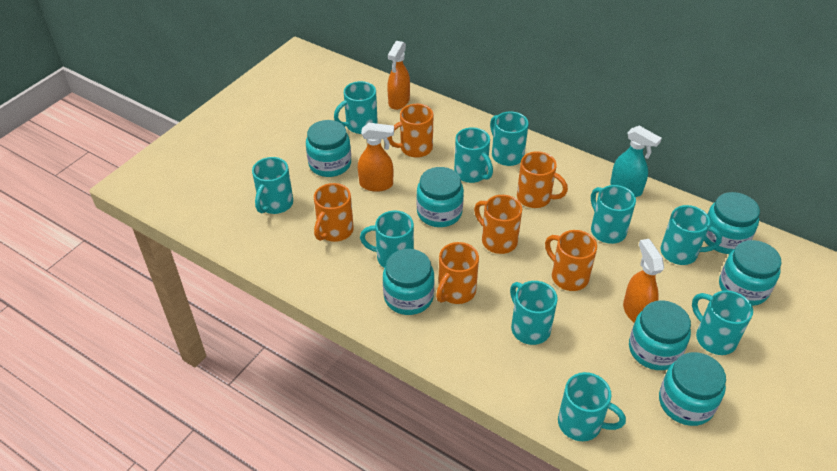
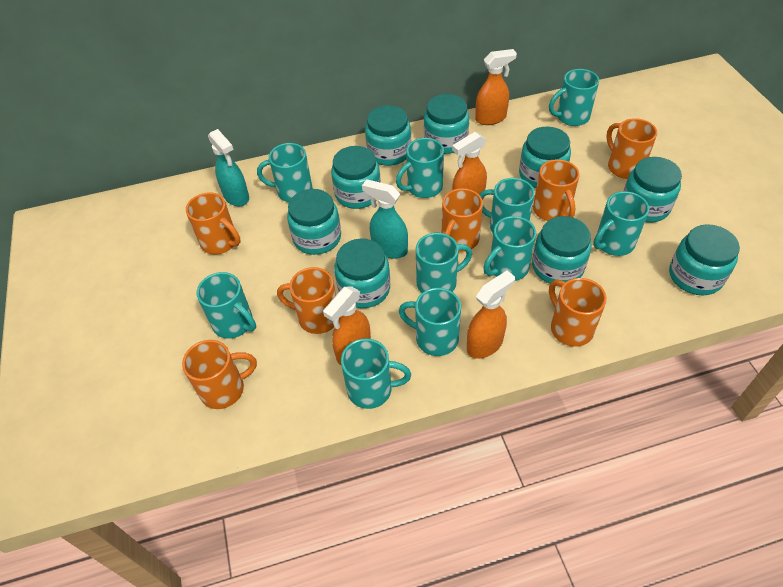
orange mug: 6 -> 7
orange spray bottle: 3 -> 4
turquoise jar: 7 -> 9
turquoise spray bottle: 1 -> 2

